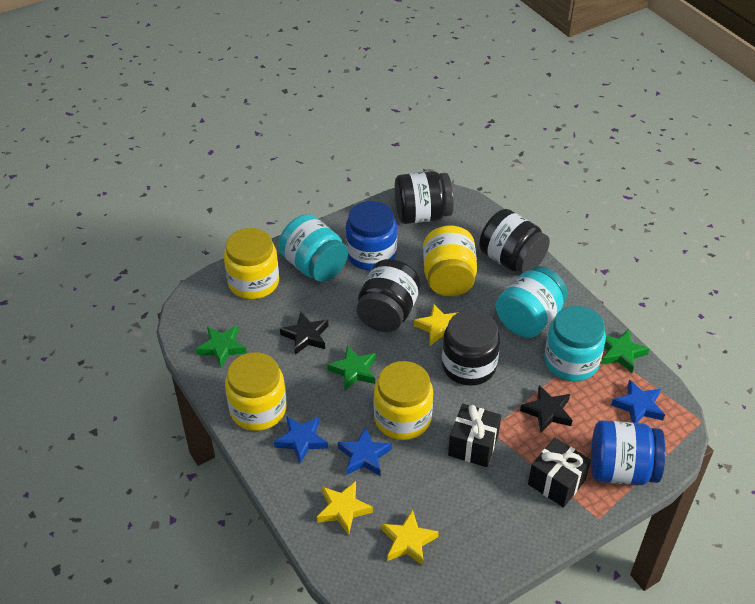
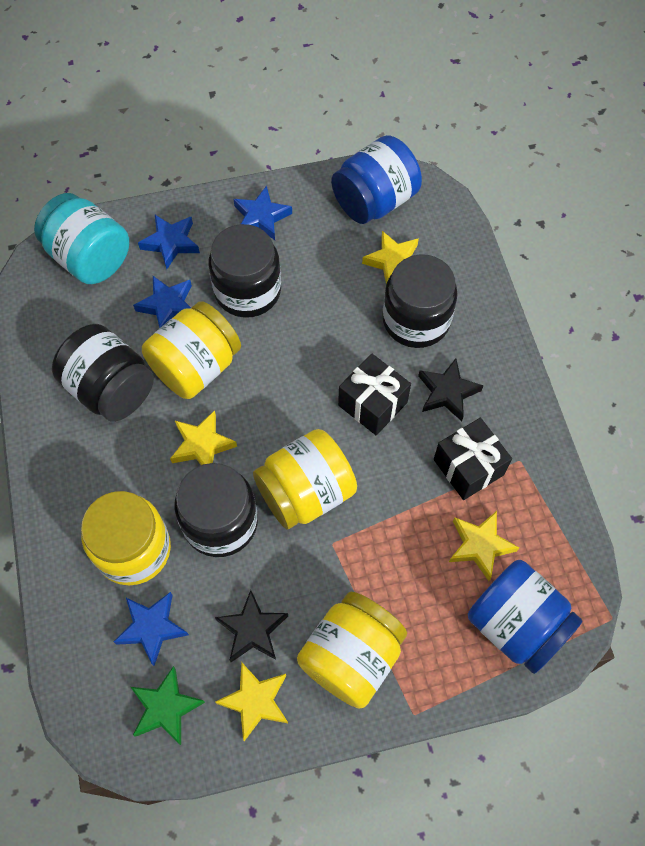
blue star: 3 -> 4
green star: 3 -> 1
turquoise jar: 3 -> 1
yellow star: 3 -> 4

